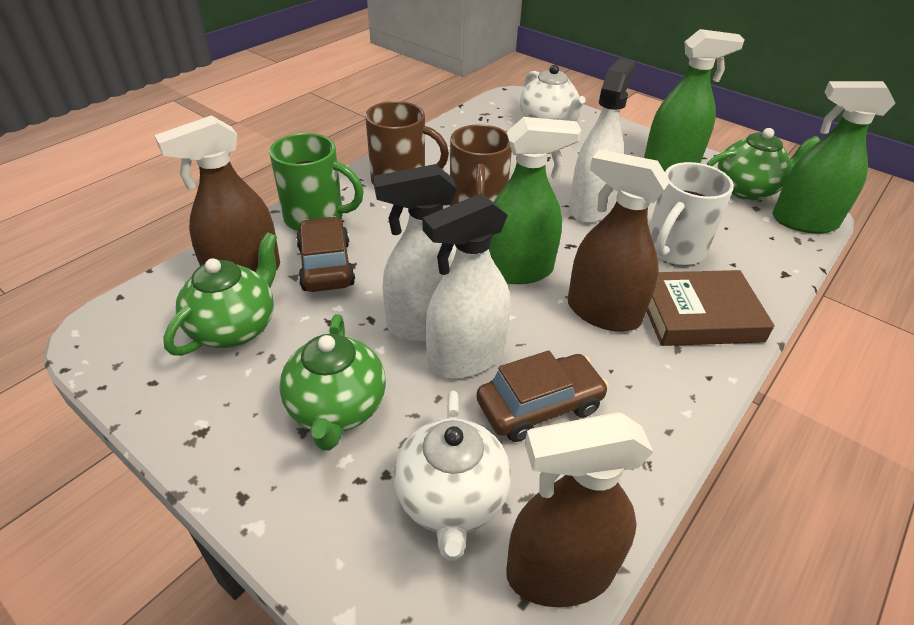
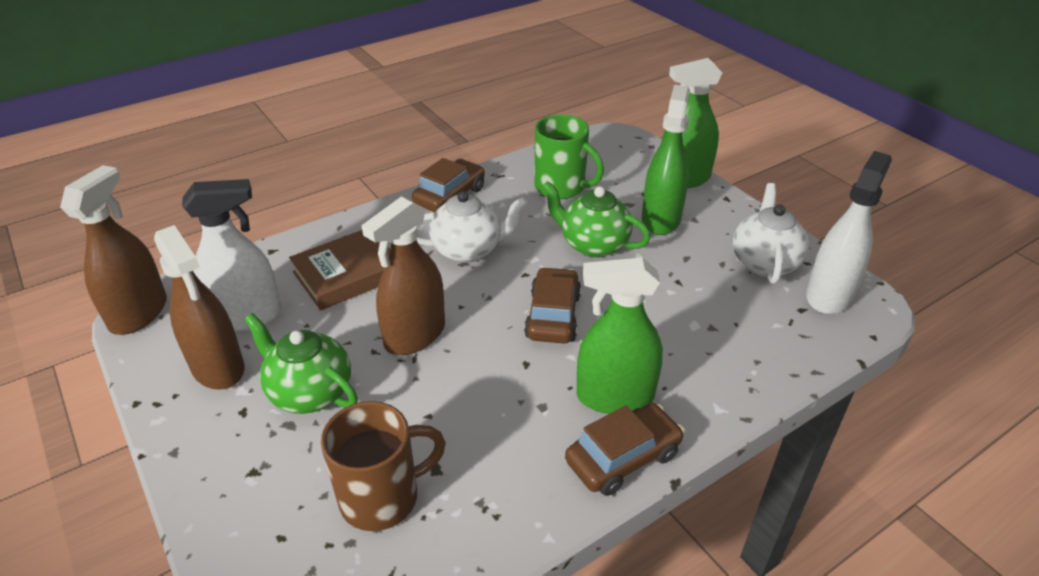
brown car: 2 -> 3
brown mug: 2 -> 1
green teapot: 3 -> 2
white mug: 1 -> 0
white spray bottle: 3 -> 2

